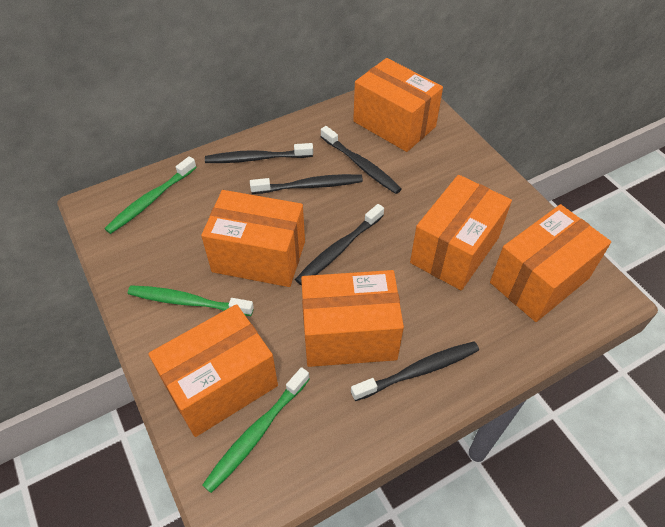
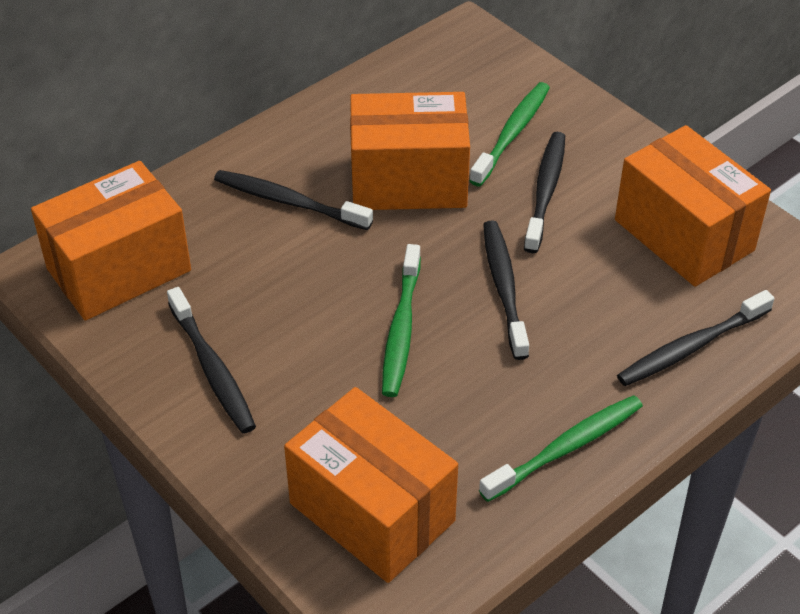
orange box: 6 -> 4

